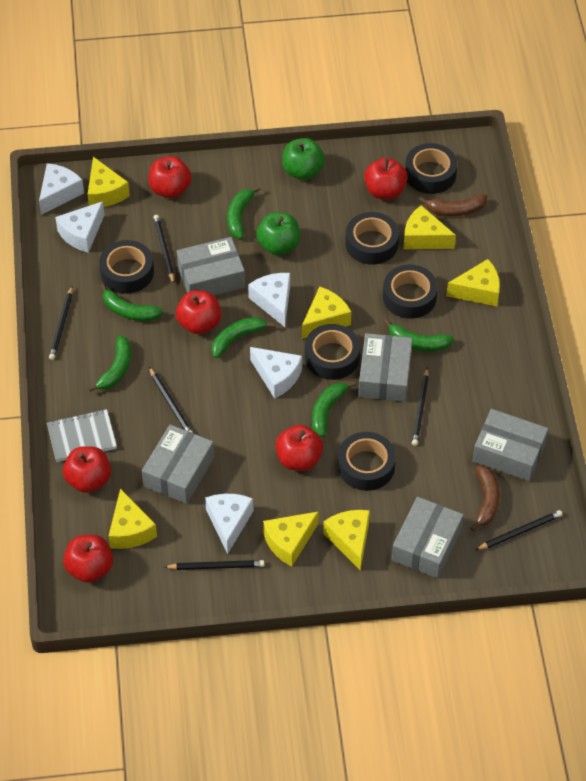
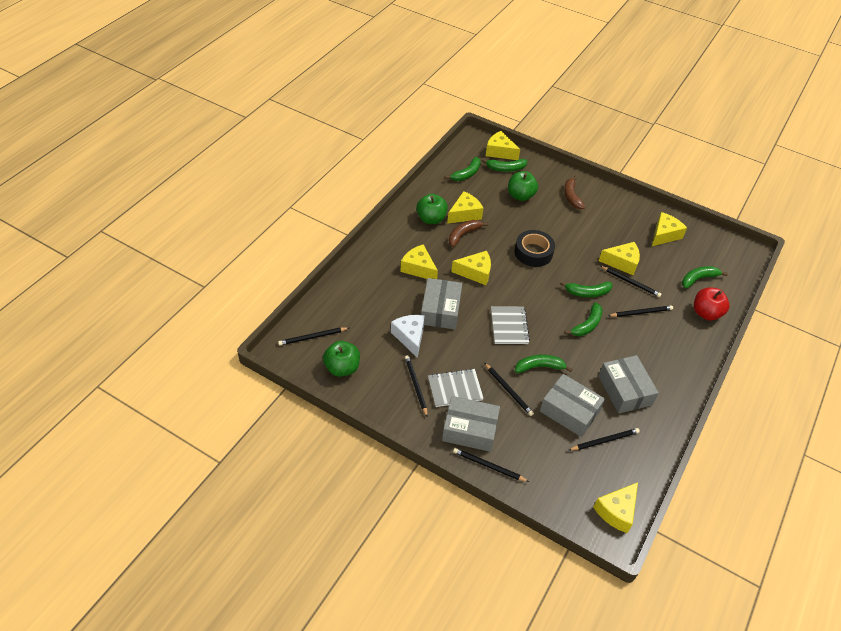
black pencil: 6 -> 7
black tape: 6 -> 1
green apple: 2 -> 3
grey box: 5 -> 4
grey notebook: 1 -> 2
red apple: 6 -> 1
white cheese: 5 -> 1

